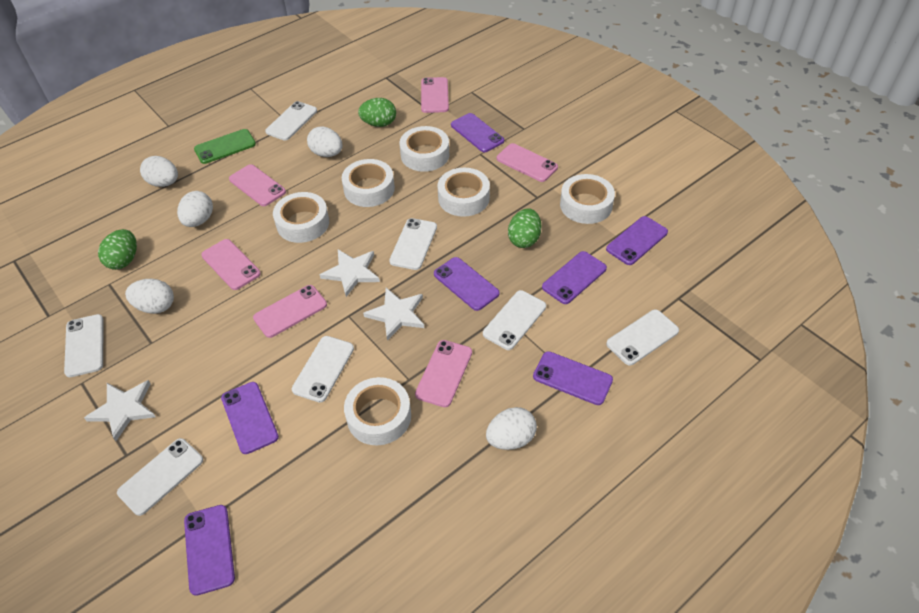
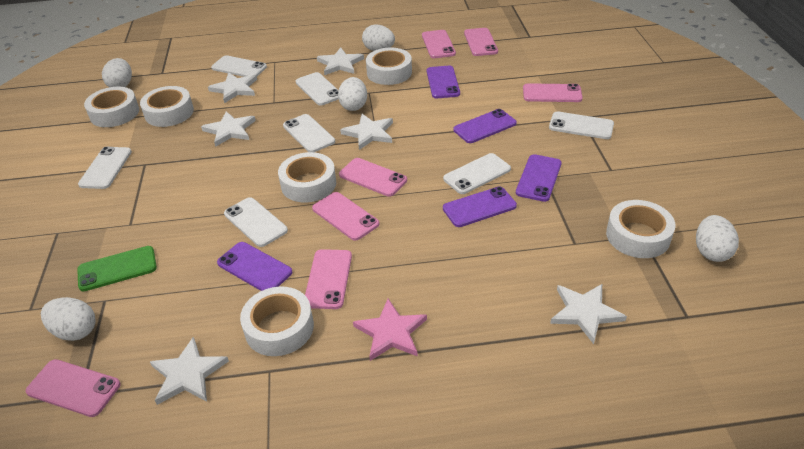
green egg: 3 -> 0
pink phone: 6 -> 7
pink star: 0 -> 1
purple phone: 7 -> 5
white star: 3 -> 6

